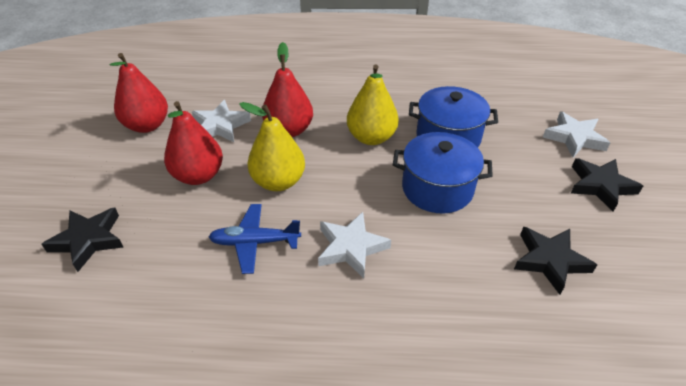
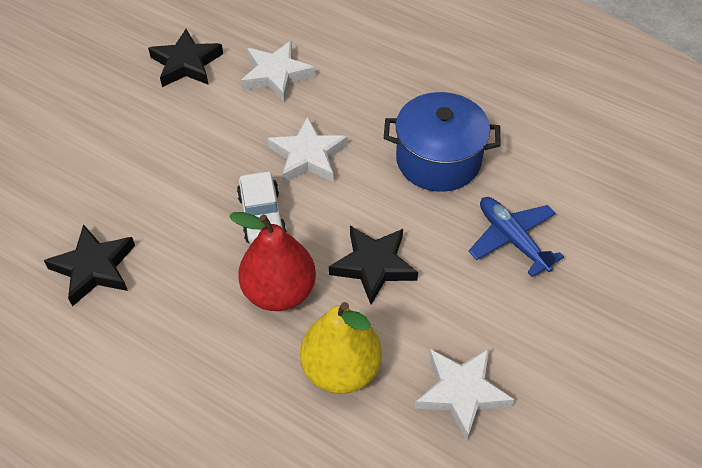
blue pot: 2 -> 1
red pear: 3 -> 1
white car: 0 -> 1
yellow pear: 2 -> 1

